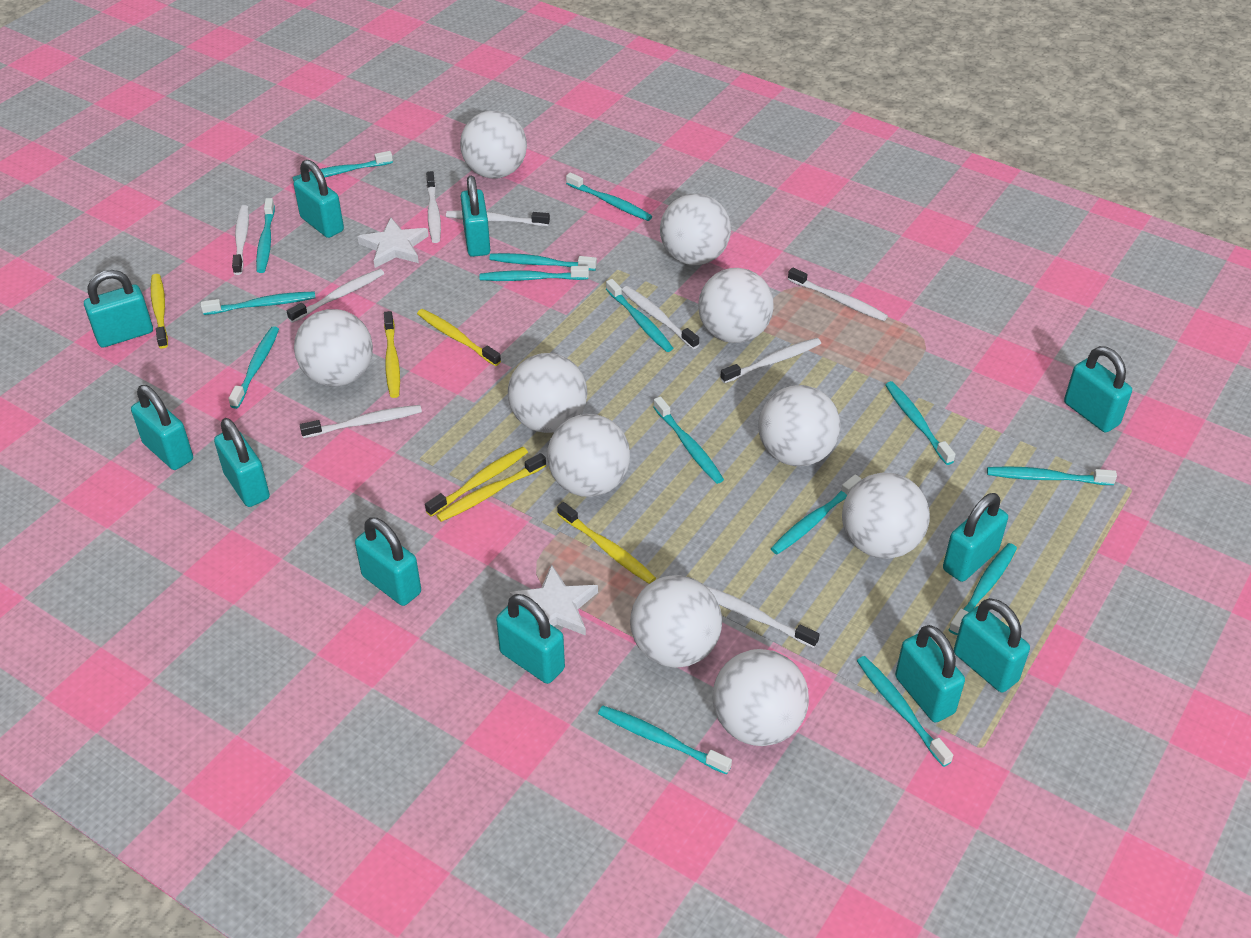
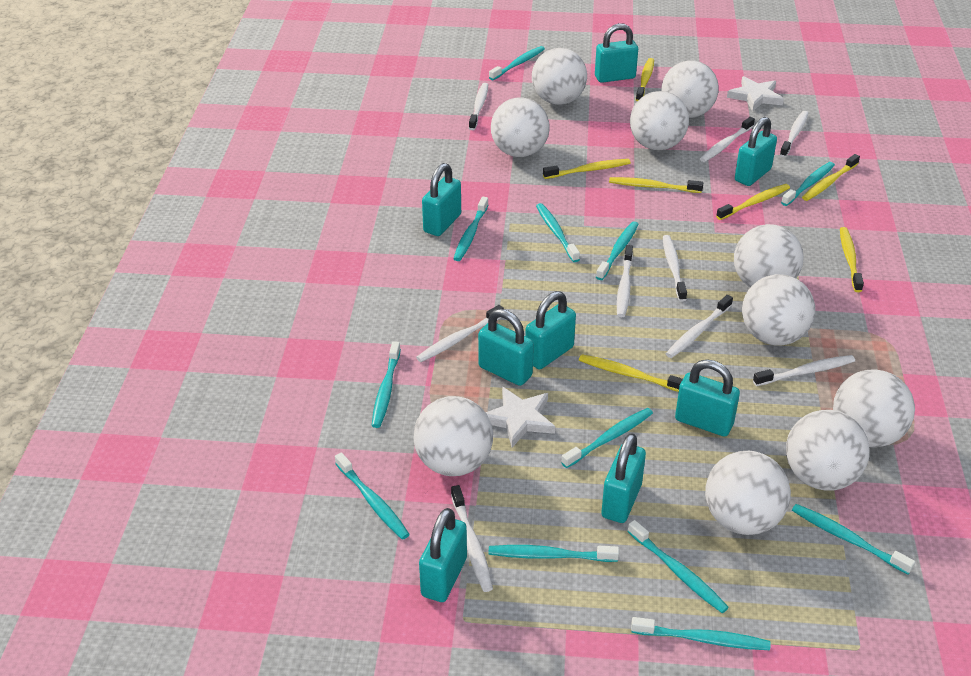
turquoise padlock: 11 -> 8
turquoise toothbrush: 15 -> 12
yellow toothbrush: 6 -> 7

